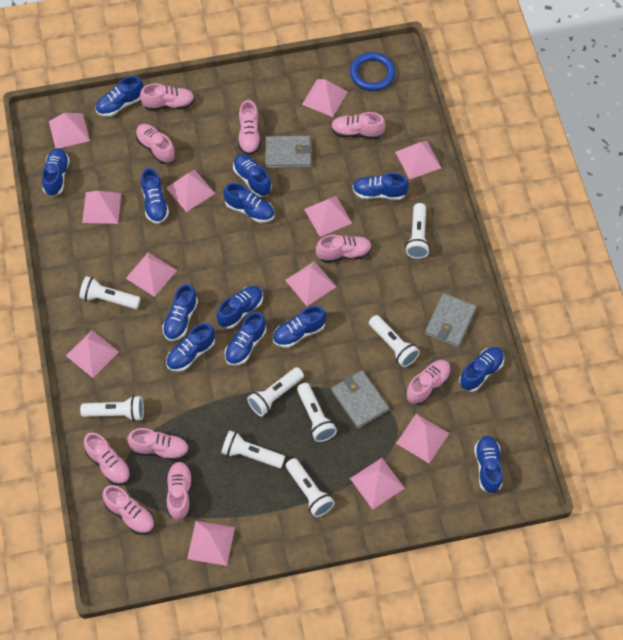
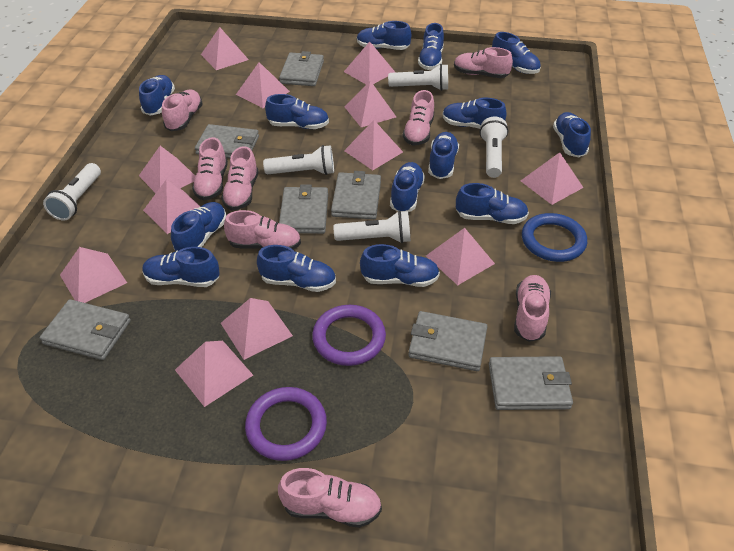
blue shoe: 13 -> 14
grey wallet: 3 -> 7
pink shoe: 10 -> 8
purple ring: 0 -> 2
white flashlight: 8 -> 5

